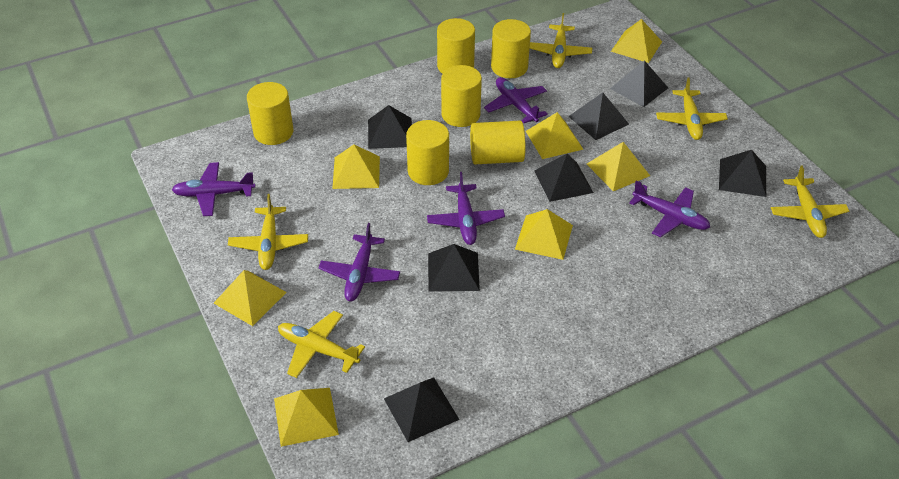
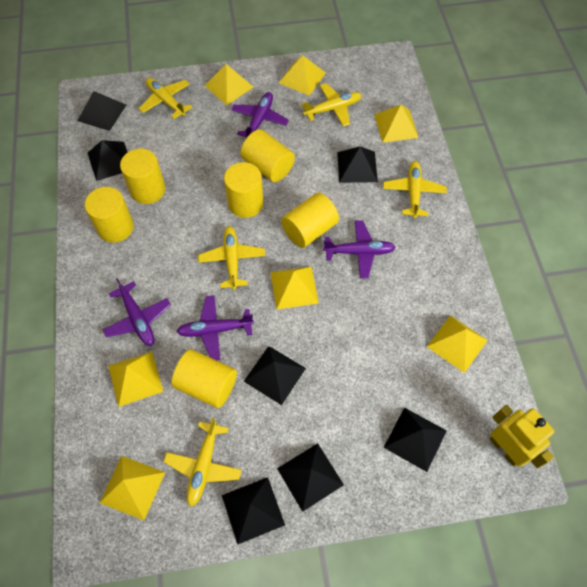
purple plane: 5 -> 4
yellow robot: 0 -> 1

